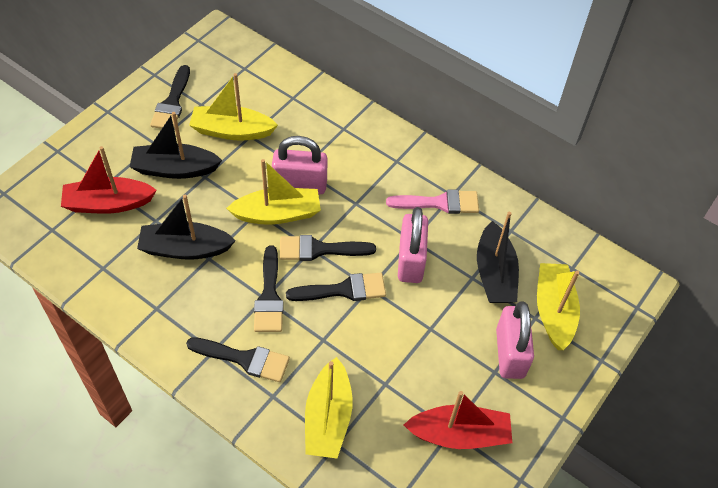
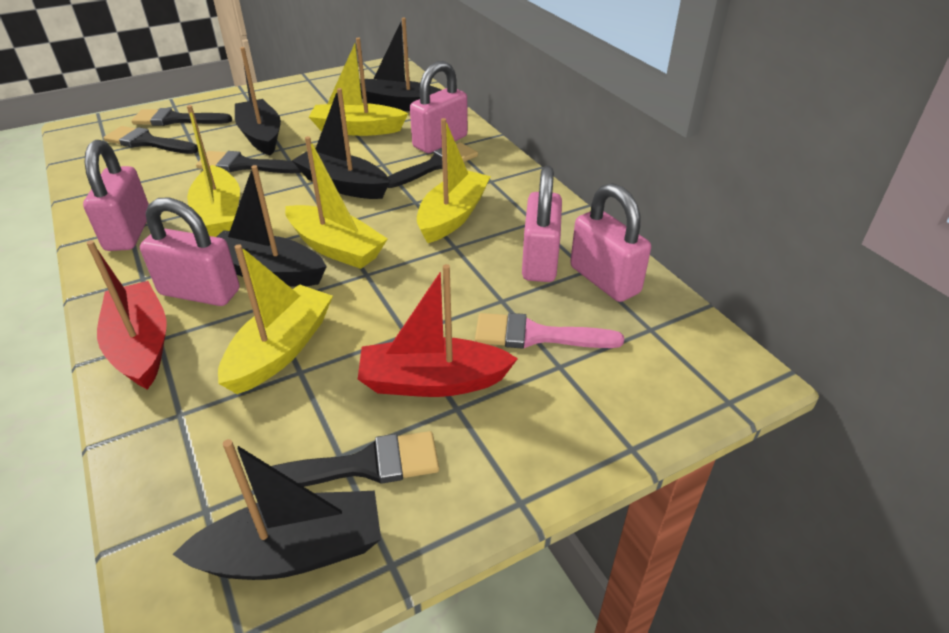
black boat: 3 -> 5
pink padlock: 3 -> 5
yellow boat: 4 -> 5

